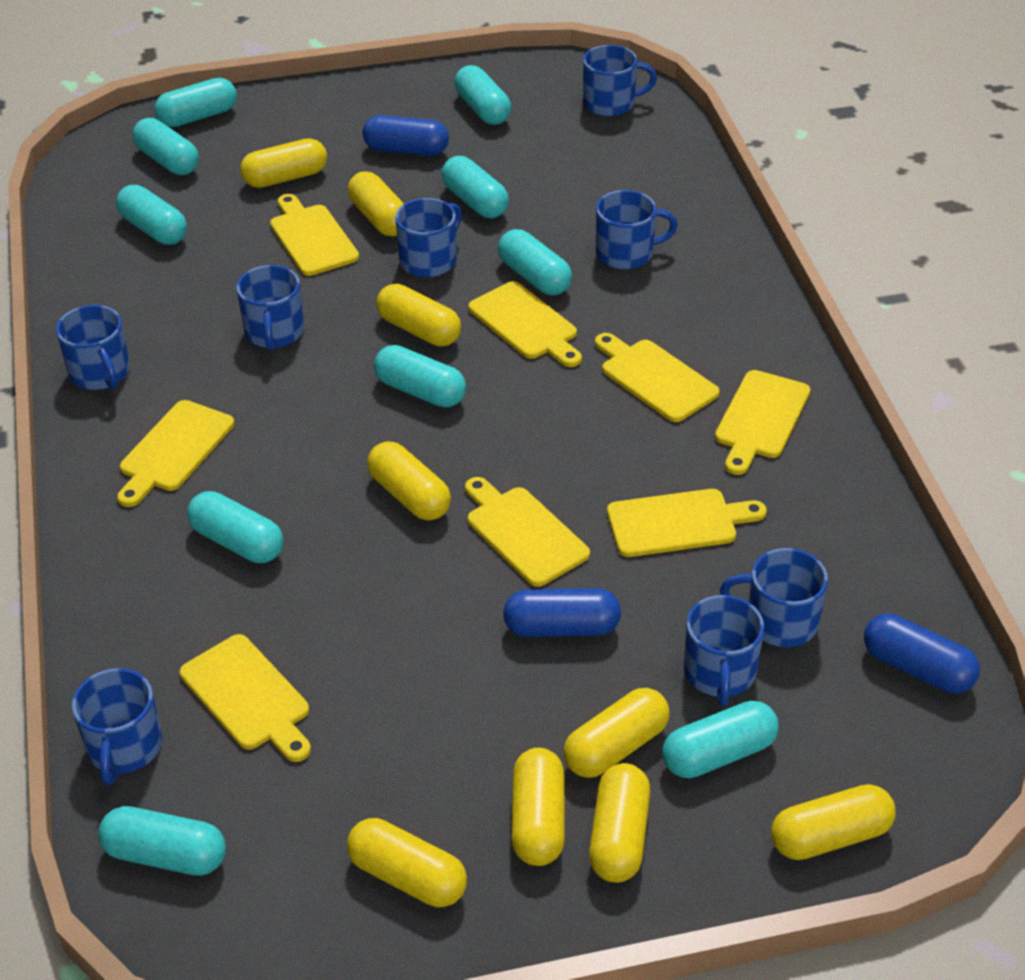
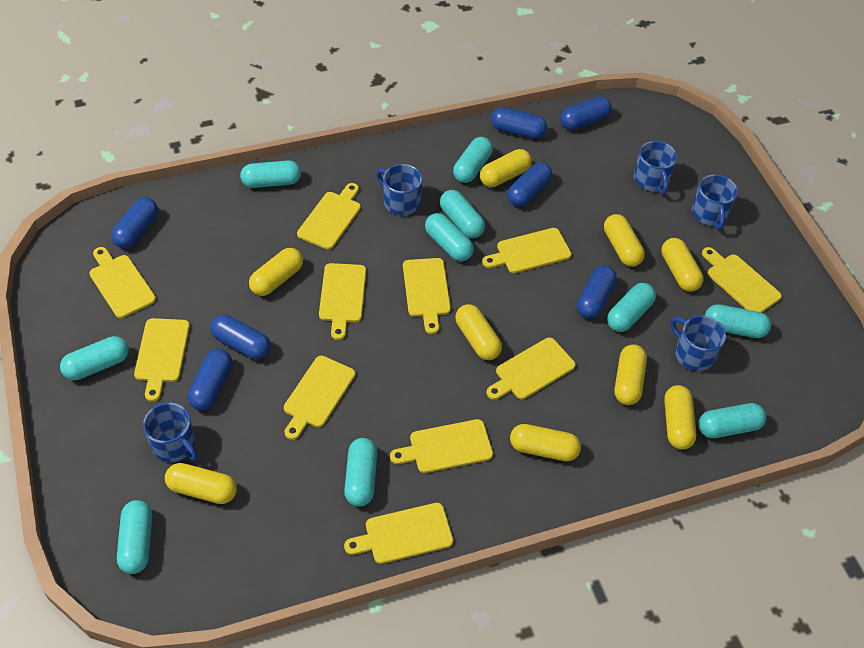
blue capsule: 3 -> 7
blue mug: 8 -> 5
yellow cutting board: 8 -> 11

